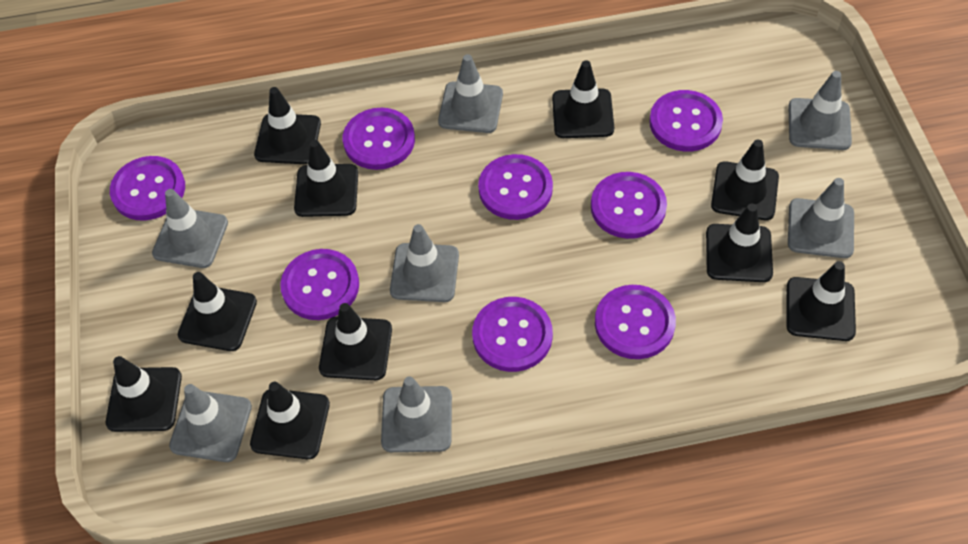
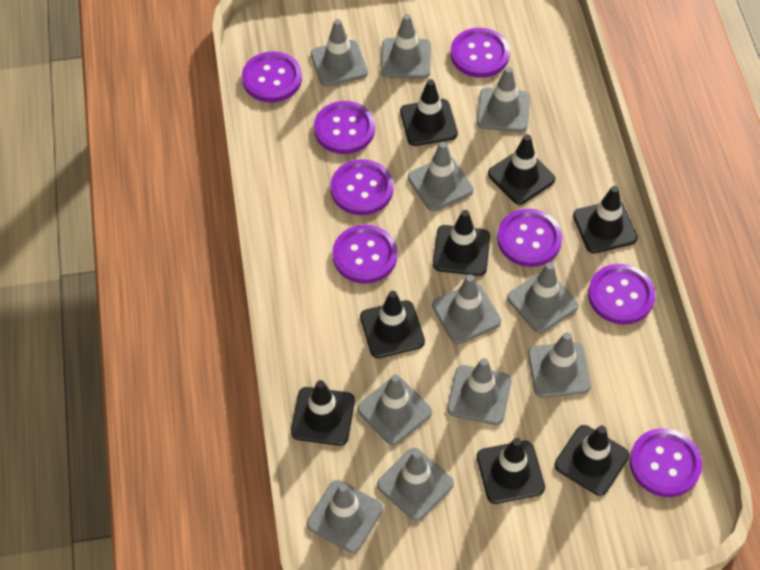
black traffic cone: 10 -> 8
grey traffic cone: 7 -> 11

